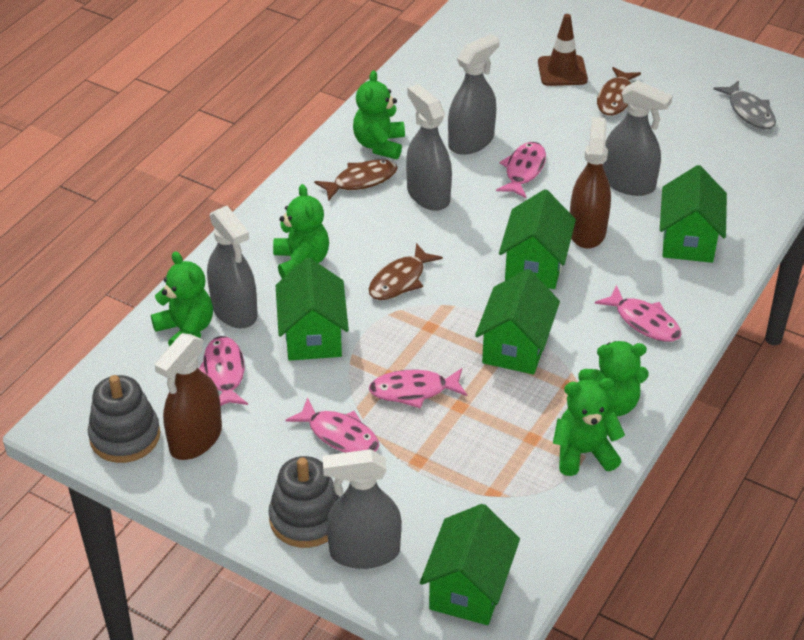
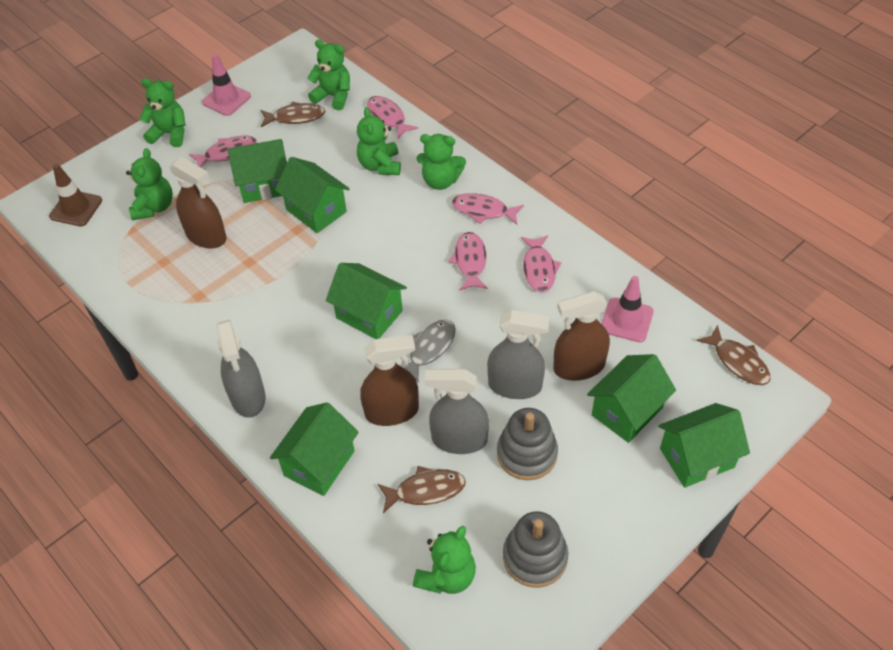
brown spray bottle: 2 -> 3
green house: 5 -> 6
green teddy bear: 5 -> 6
grey spray bottle: 5 -> 3
pink traffic cone: 0 -> 2

